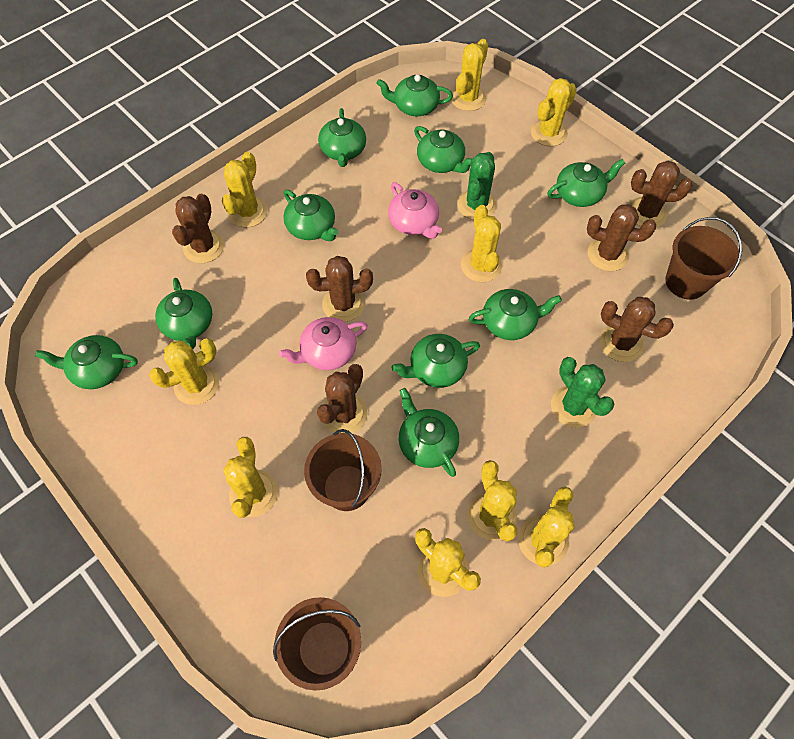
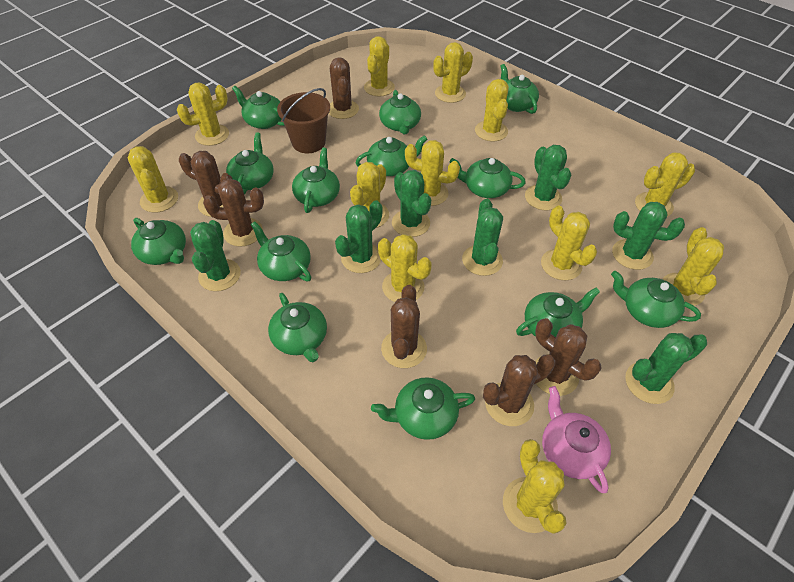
brown bucket: 3 -> 1
green cactus: 2 -> 7
green teapot: 10 -> 13
pink teapot: 2 -> 1
yellow cactus: 9 -> 12

